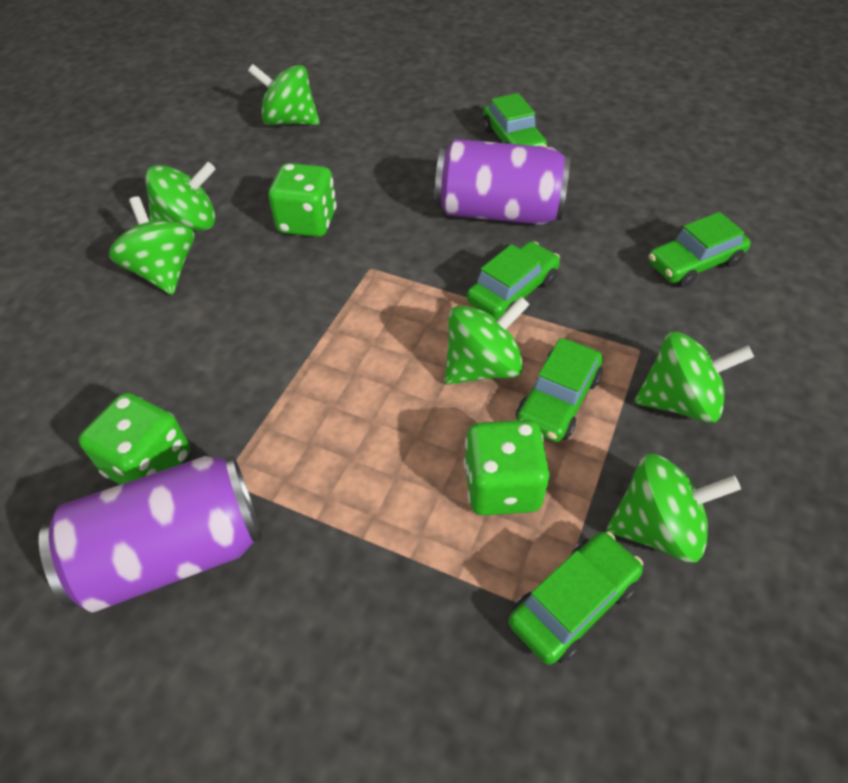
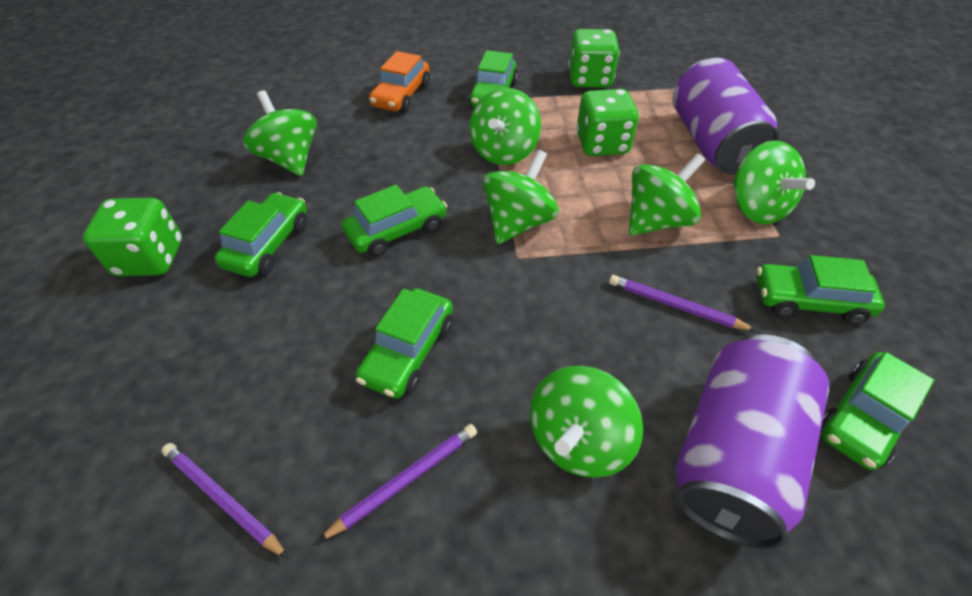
green car: 5 -> 6
orange car: 0 -> 1
purple pencil: 0 -> 3

